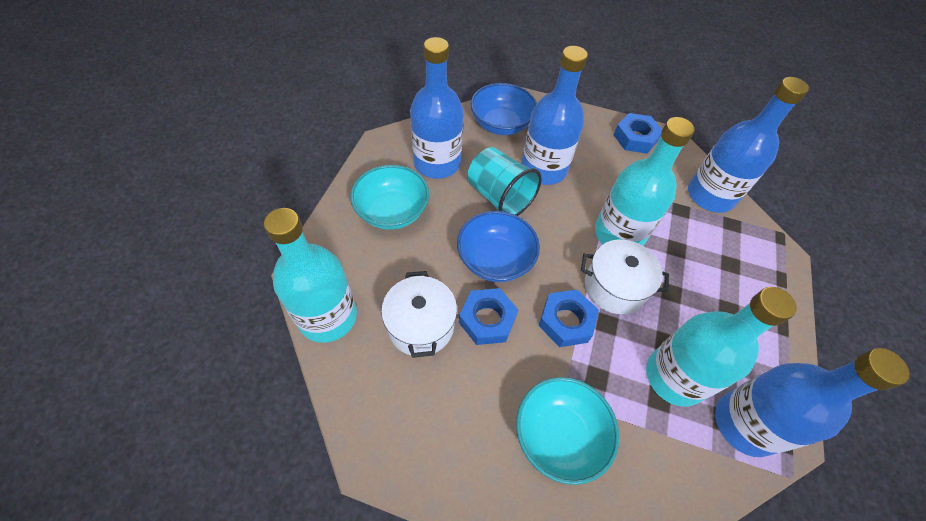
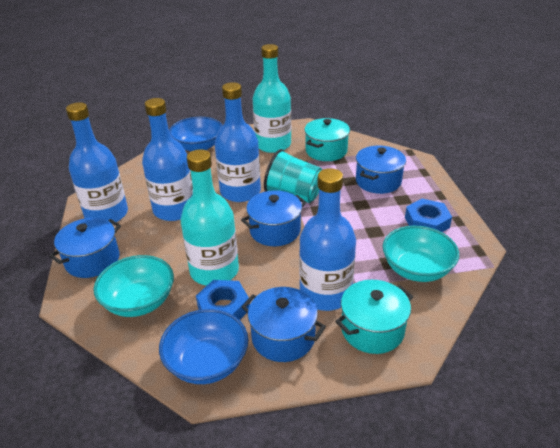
blue nut: 3 -> 2
blue pot: 0 -> 4
turquoise bottle: 3 -> 2
turquoise pot: 0 -> 2
white pot: 2 -> 0

